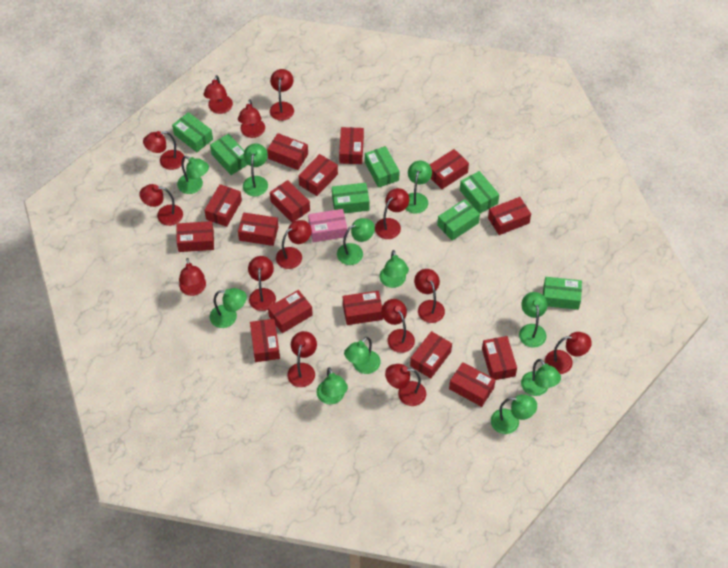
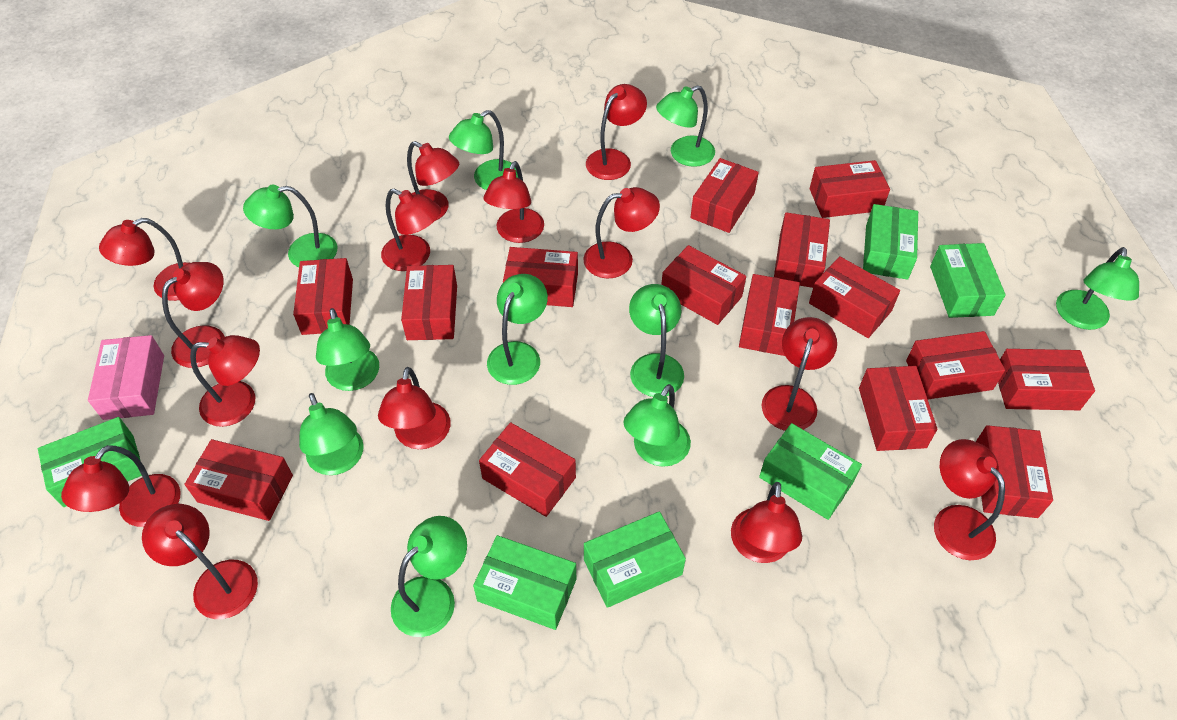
green box: 7 -> 6
green lamp: 11 -> 10

